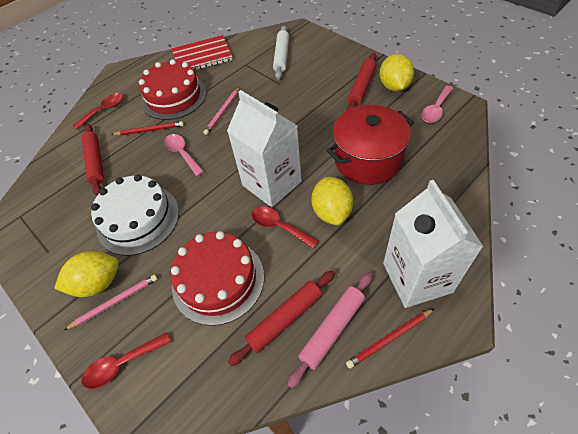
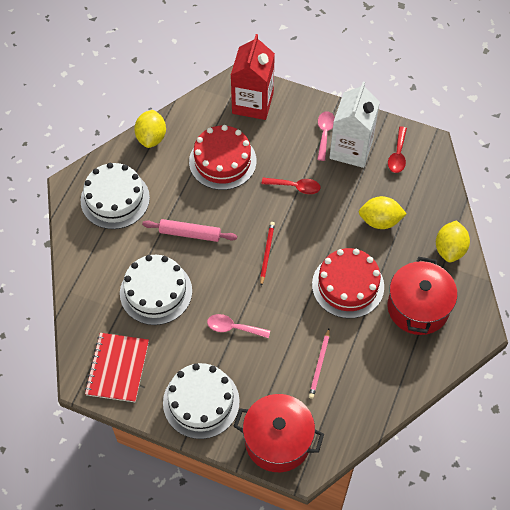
pink pencil: 2 -> 1
red carton: 0 -> 1
red pencil: 2 -> 1
red pot: 1 -> 2
red rolling pin: 3 -> 0
red spoon: 3 -> 2
white cake: 1 -> 3
white carton: 2 -> 1
white rolling pin: 1 -> 0

